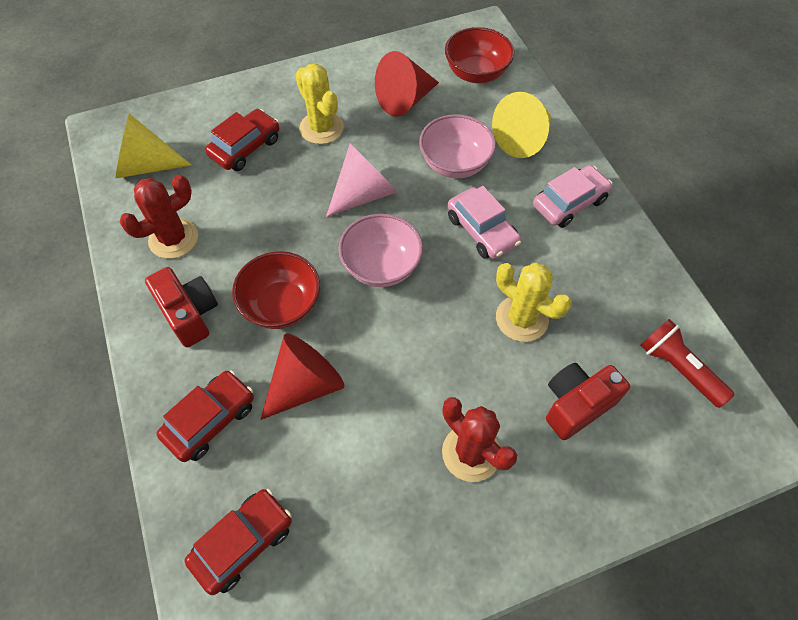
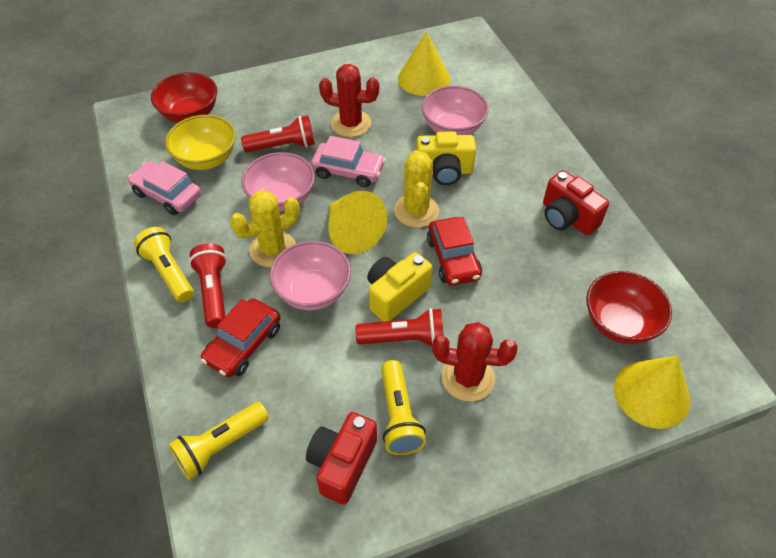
pink bowl: 2 -> 3
pink cone: 1 -> 0
red car: 3 -> 2
red cone: 2 -> 0
red flashlight: 1 -> 3
yellow bowl: 0 -> 1
yellow camera: 0 -> 2
yellow cone: 2 -> 3
yellow flashlight: 0 -> 3

